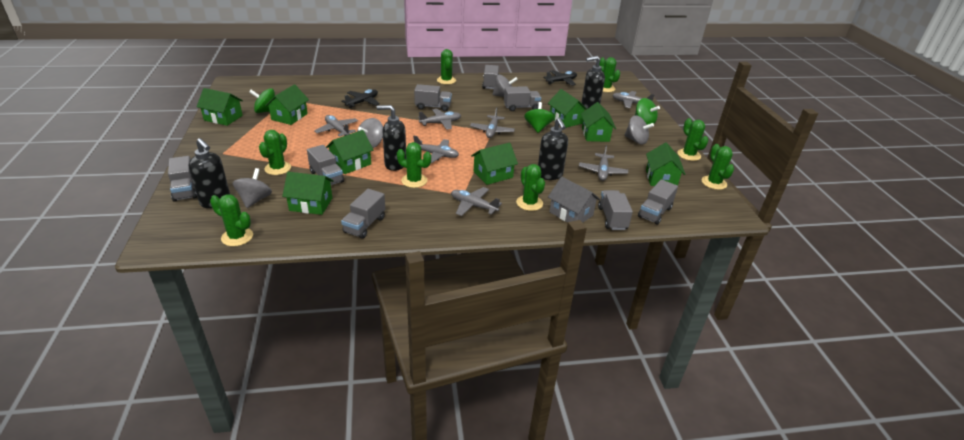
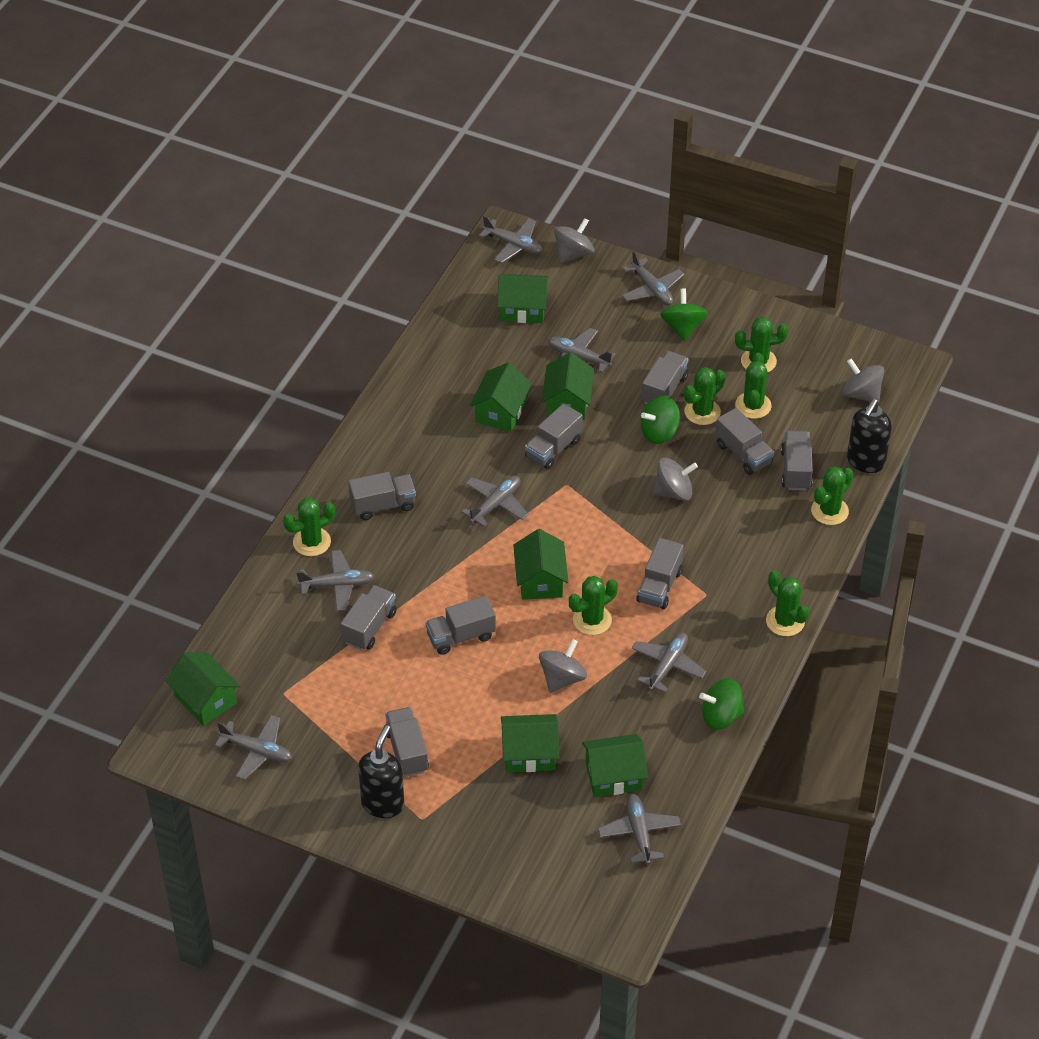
black plane: 2 -> 0
black soap dispenser: 4 -> 2
green cactus: 8 -> 7
green house: 8 -> 7
grey house: 1 -> 0
grey plane: 7 -> 8
grey truck: 8 -> 9

